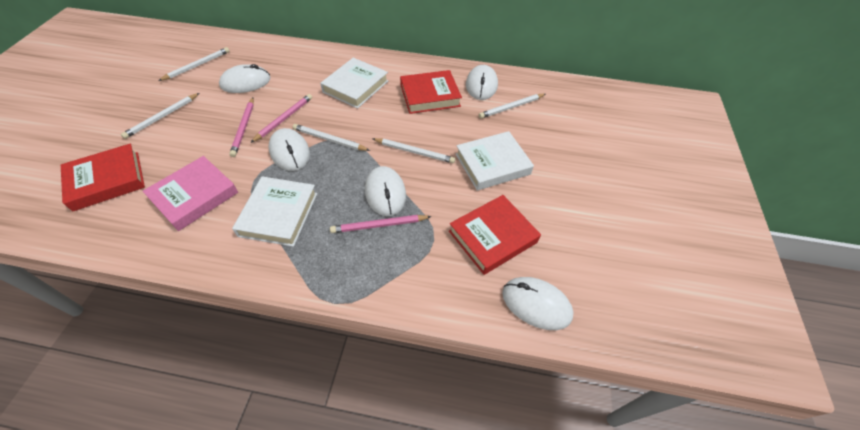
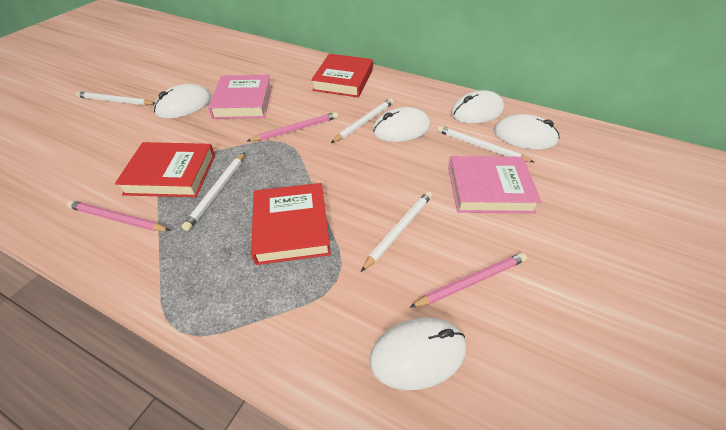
pink book: 1 -> 2
white book: 3 -> 0

